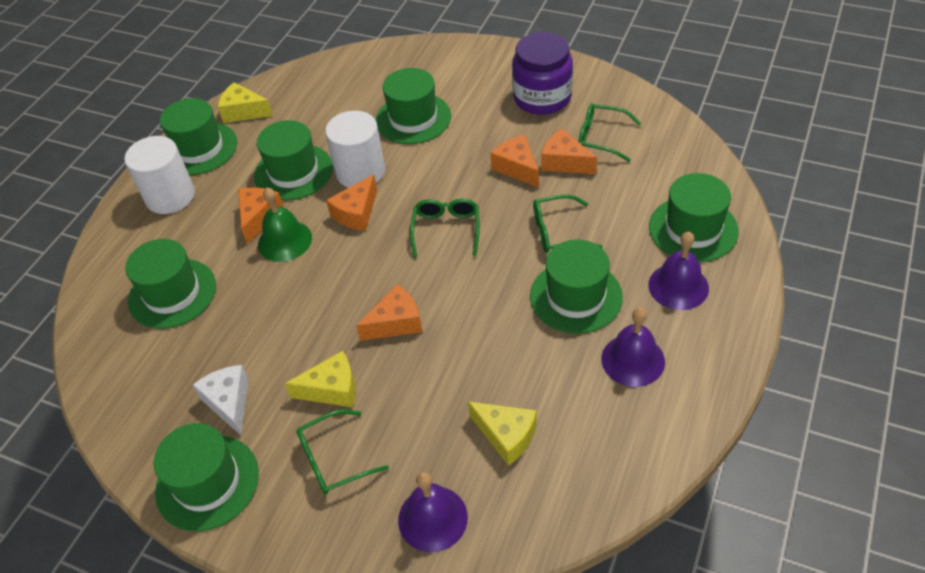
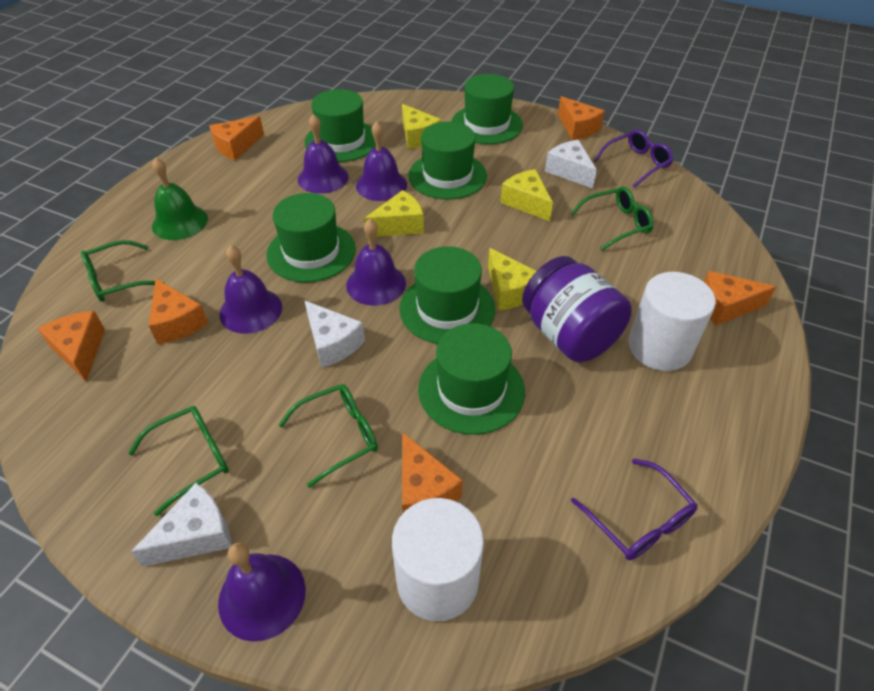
green hat: 7 -> 6
orange cheese: 5 -> 6
purple bell: 3 -> 5
purple glasses: 0 -> 2
white cheese: 1 -> 3
yellow cheese: 3 -> 4

